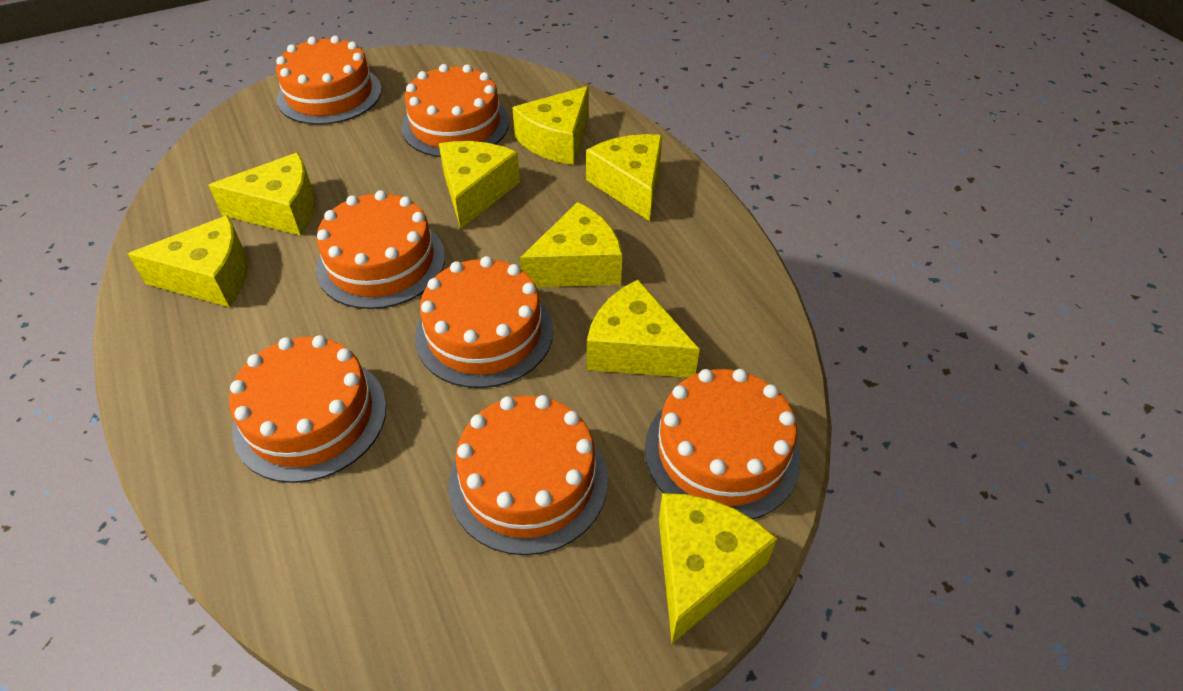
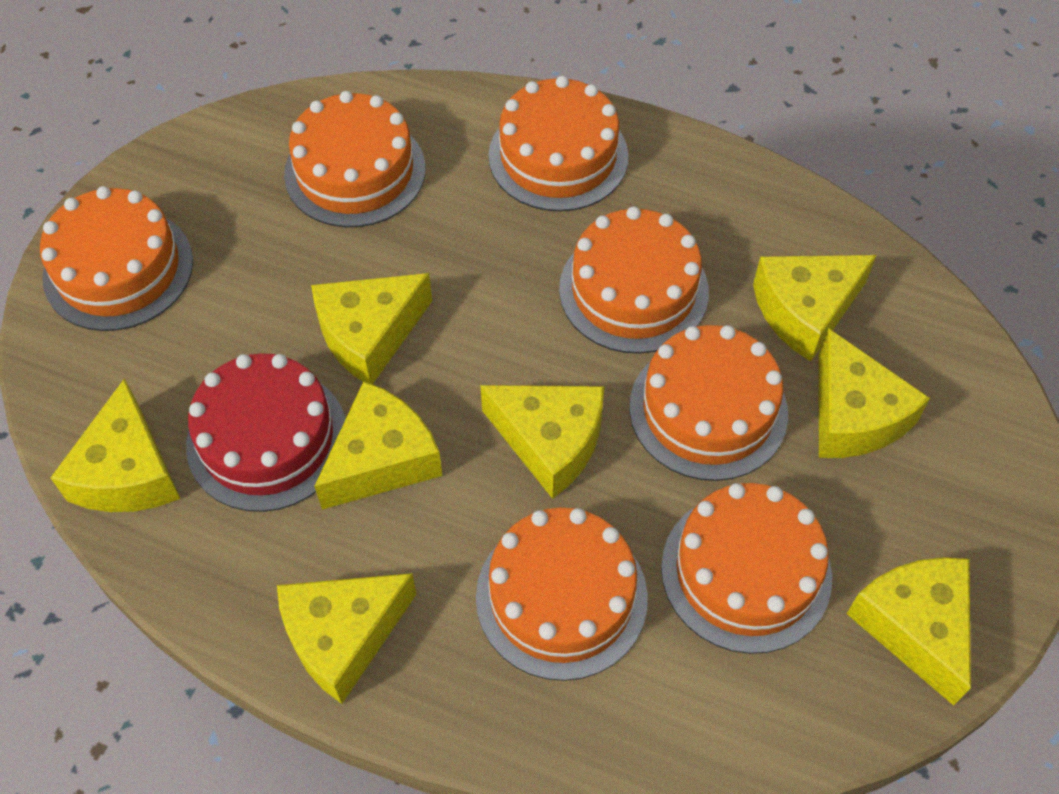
red cake: 0 -> 1

